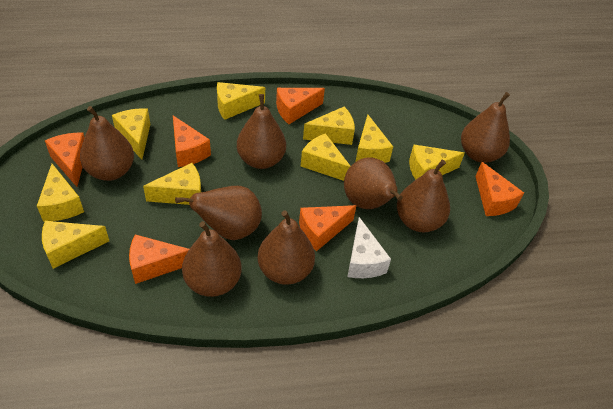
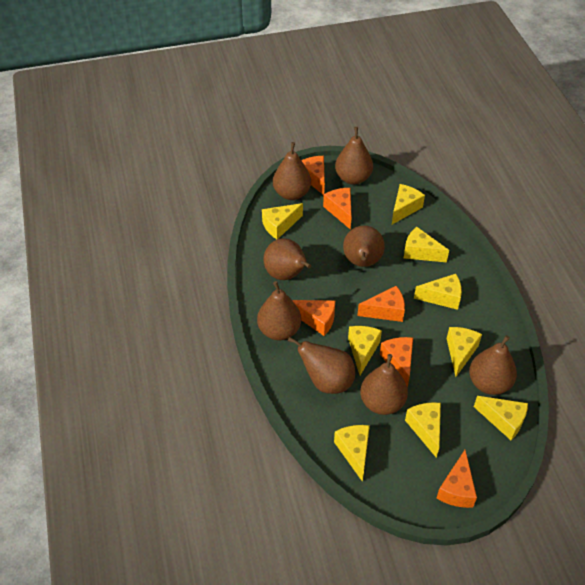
white cheese: 1 -> 0

